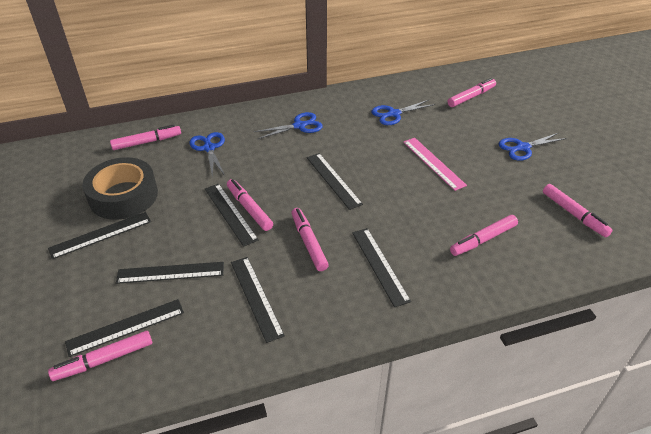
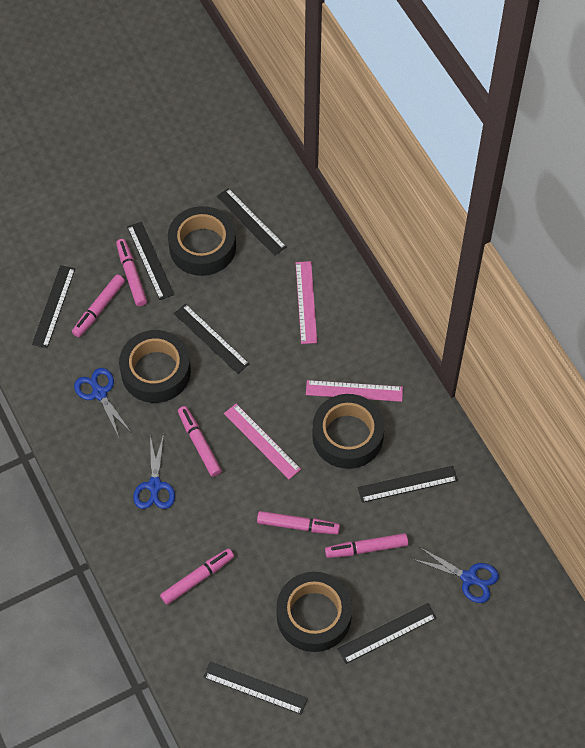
black tape: 1 -> 4
blue scissors: 4 -> 3
pink marker: 7 -> 6
pink ruler: 1 -> 3

